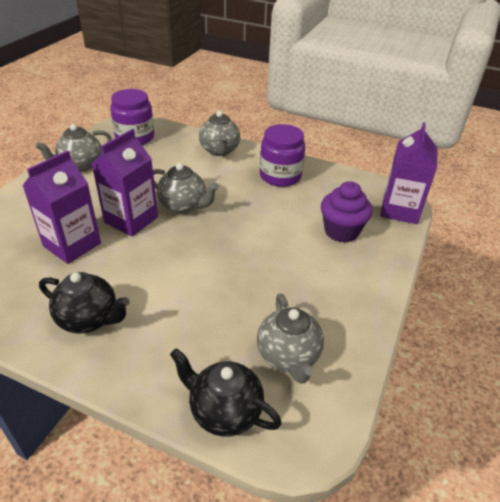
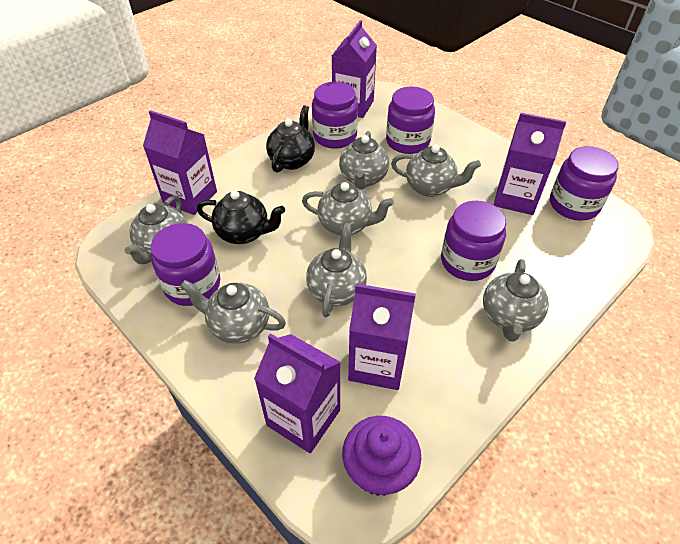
grey teapot: 4 -> 7
purple carton: 3 -> 5
purple jar: 2 -> 5

